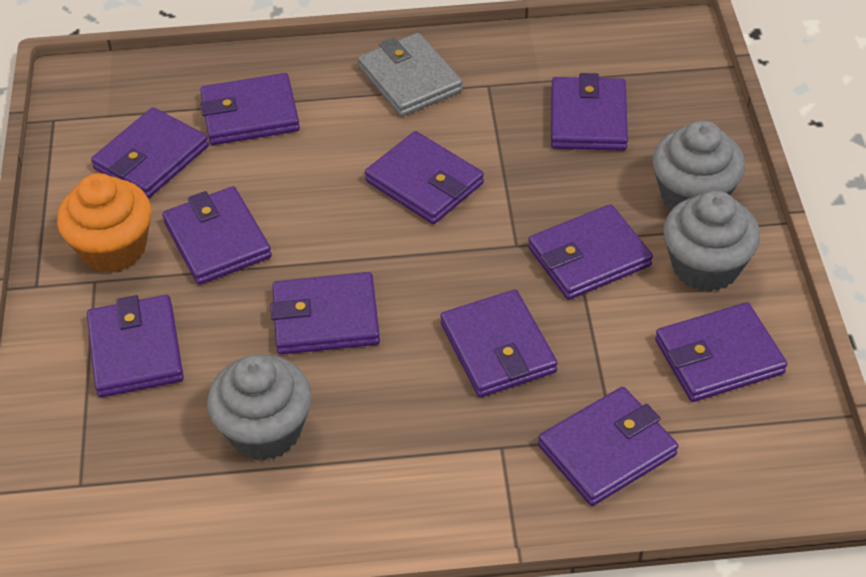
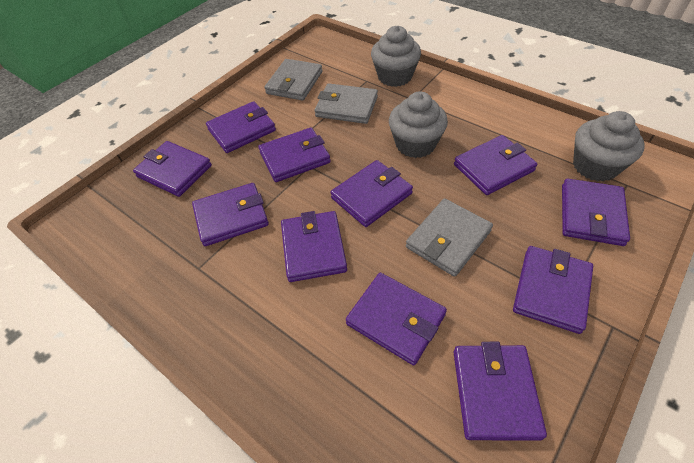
grey wallet: 1 -> 3
orange cupcake: 1 -> 0

